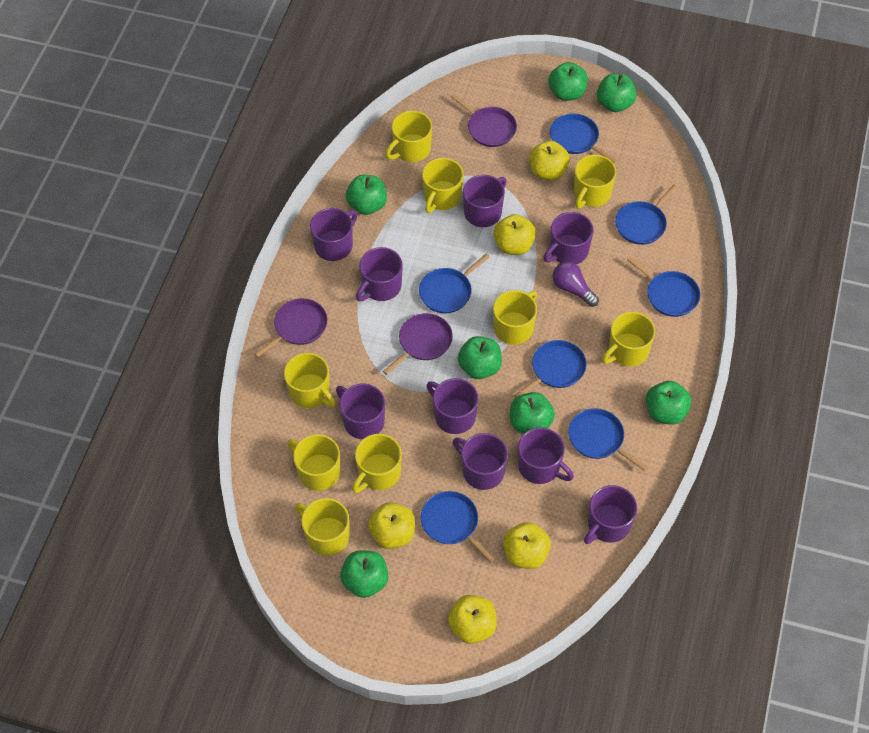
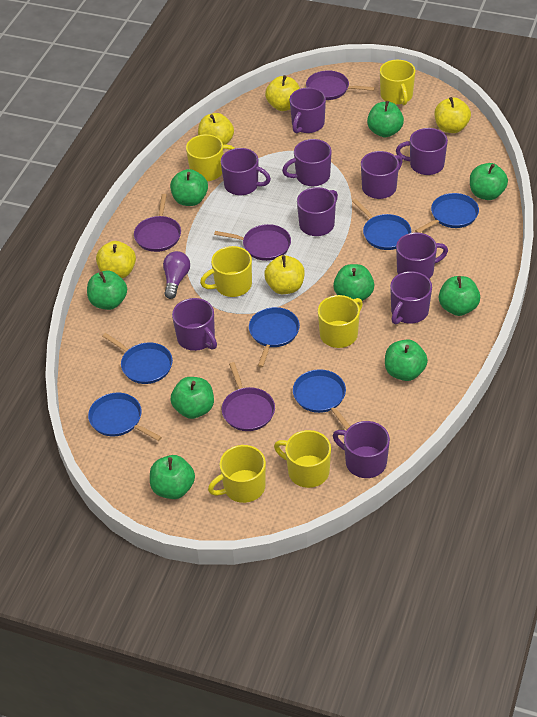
blue pan: 7 -> 6
green apple: 7 -> 9
purple mug: 9 -> 10
purple pan: 3 -> 4
yellow mug: 9 -> 6

